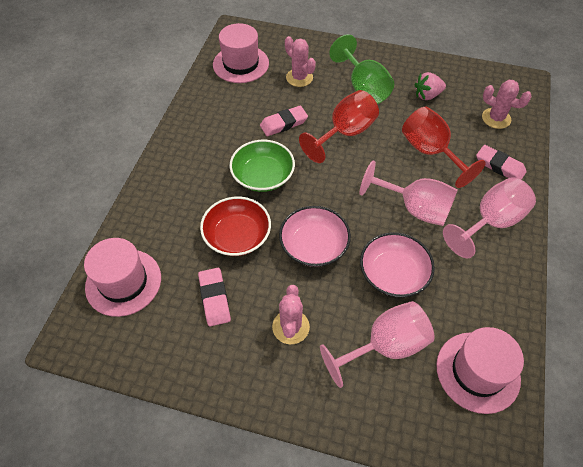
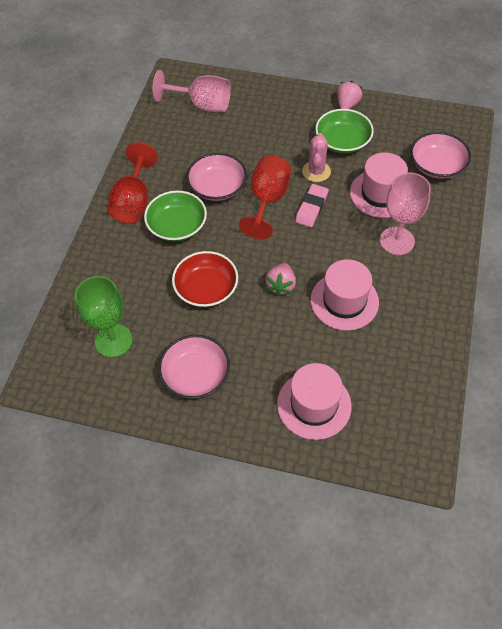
green bowl: 1 -> 2
pink bowl: 2 -> 3
pink cactus: 3 -> 1
pink eraser: 3 -> 1
pink goblet: 3 -> 2
pink strawberry: 1 -> 2

